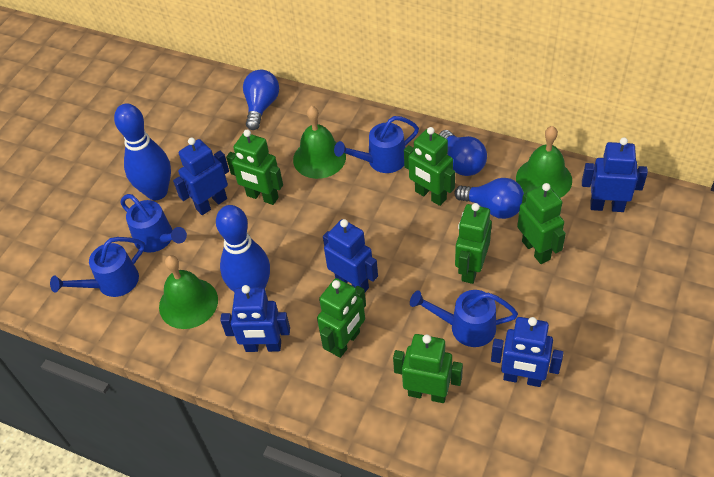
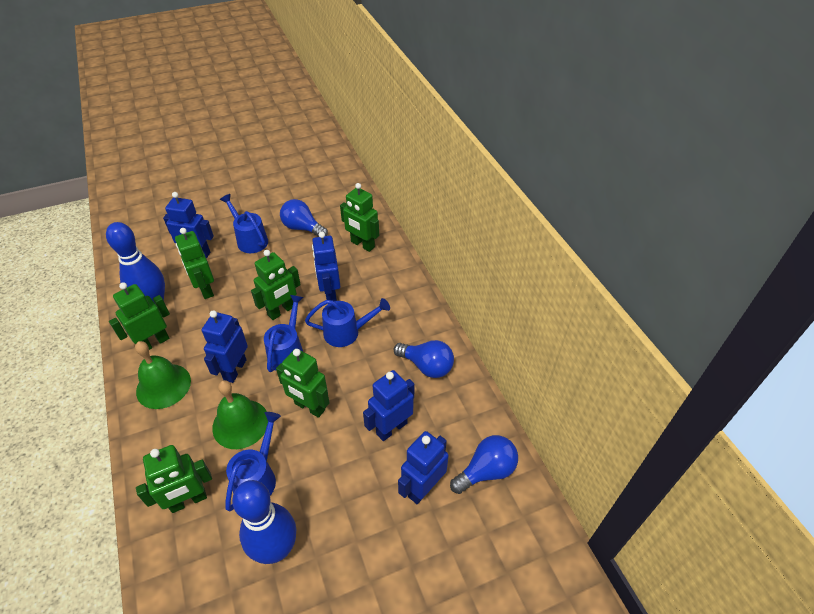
green bell: 3 -> 2

